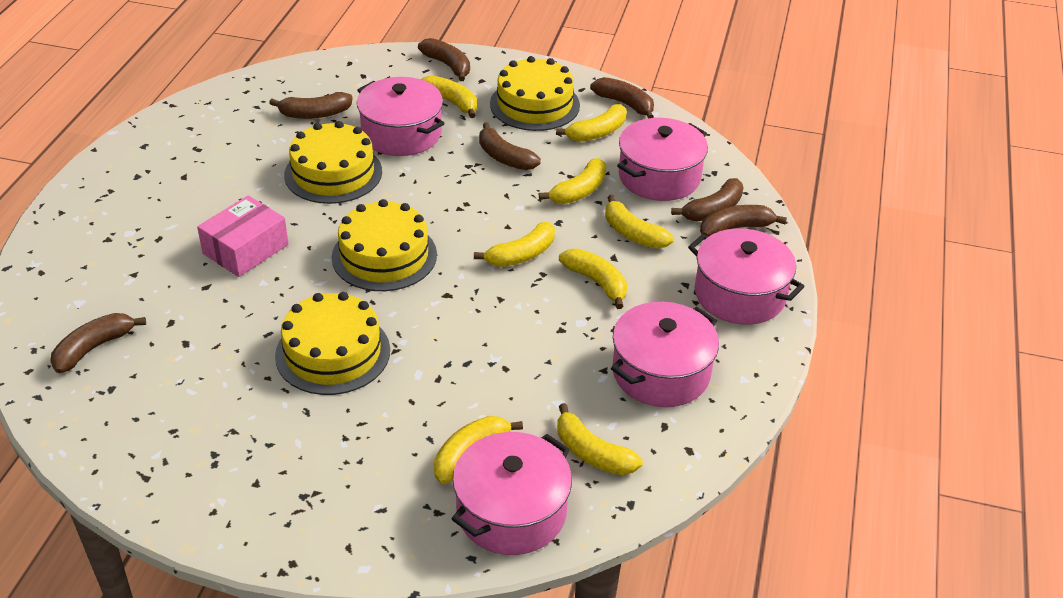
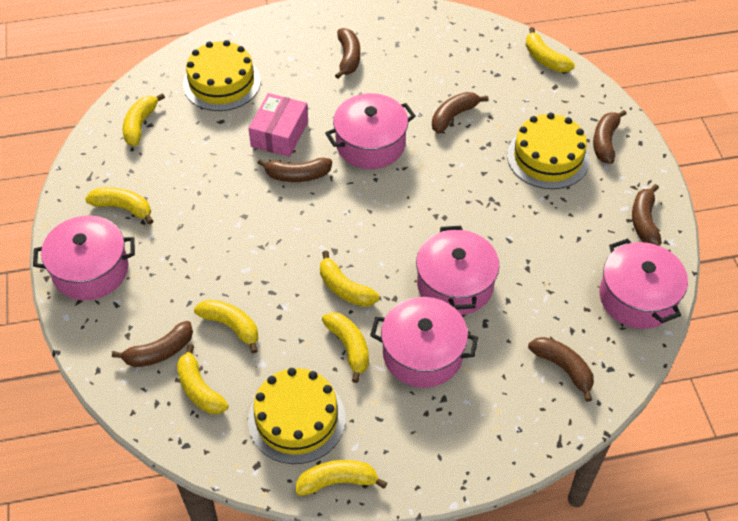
yellow cake: 4 -> 3

